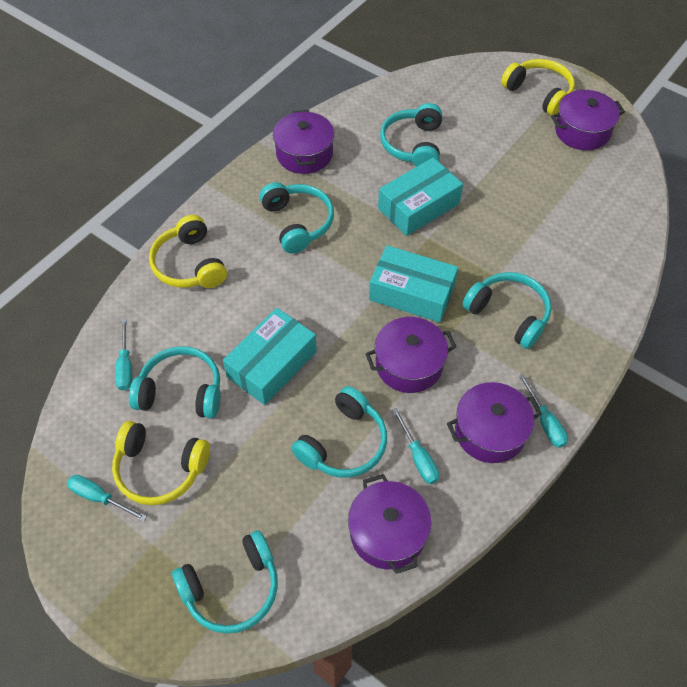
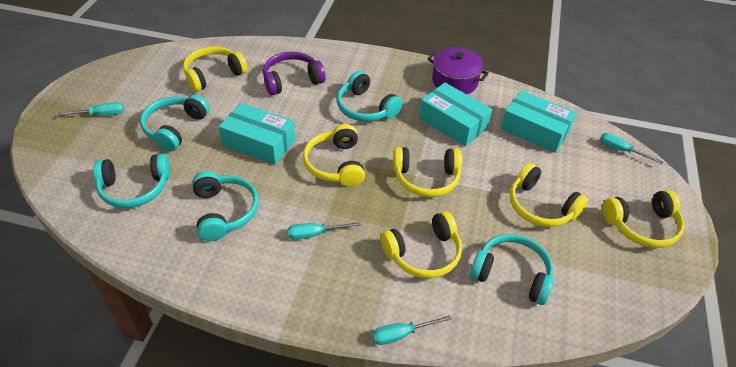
purple headphones: 0 -> 1
purple pot: 5 -> 1
turquoise headphones: 6 -> 5
yellow headphones: 3 -> 6

